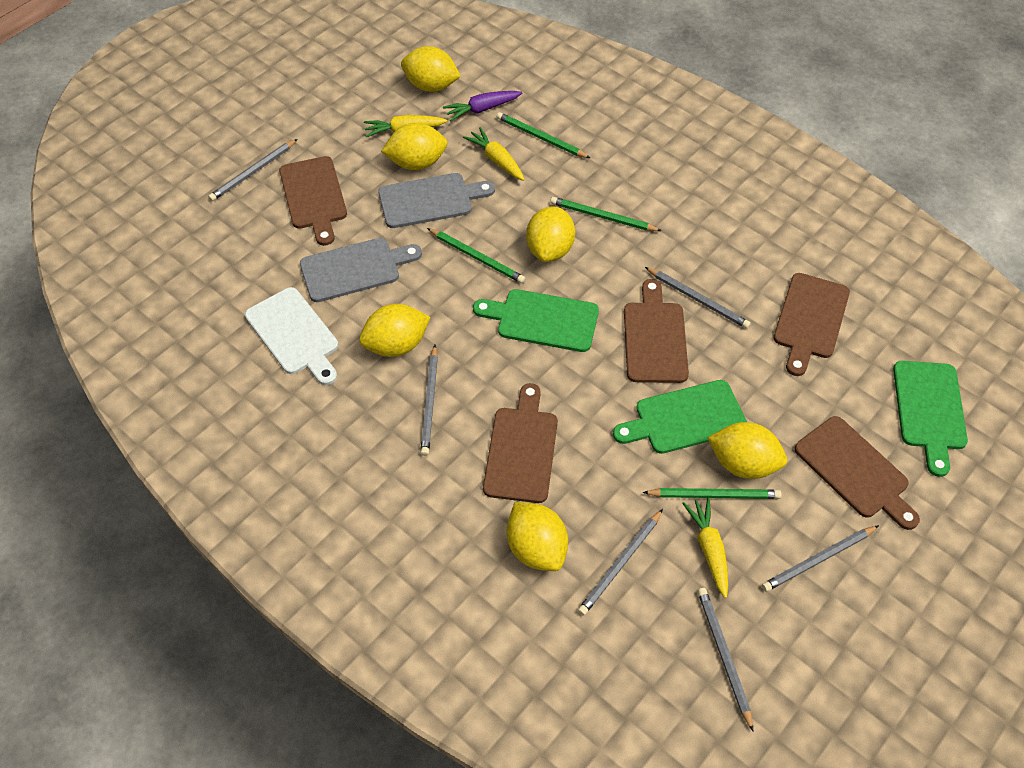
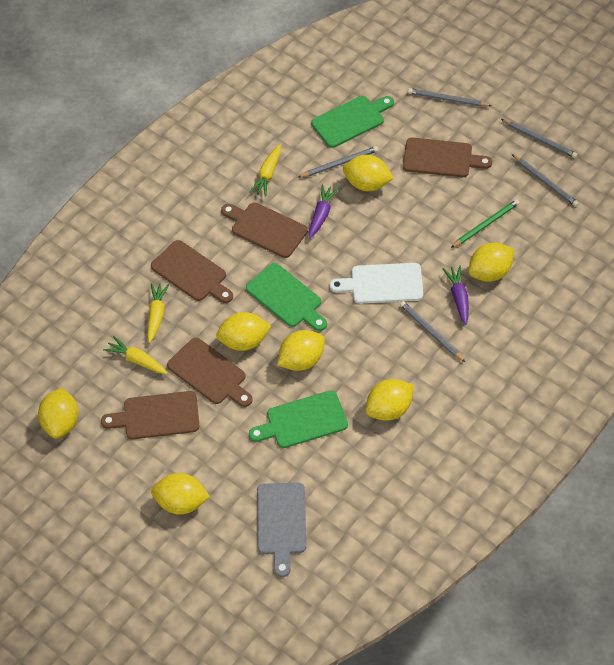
green pencil: 4 -> 1
grey cutting board: 2 -> 1
grey pencil: 6 -> 5
purple carrot: 1 -> 2
yellow lemon: 6 -> 7

